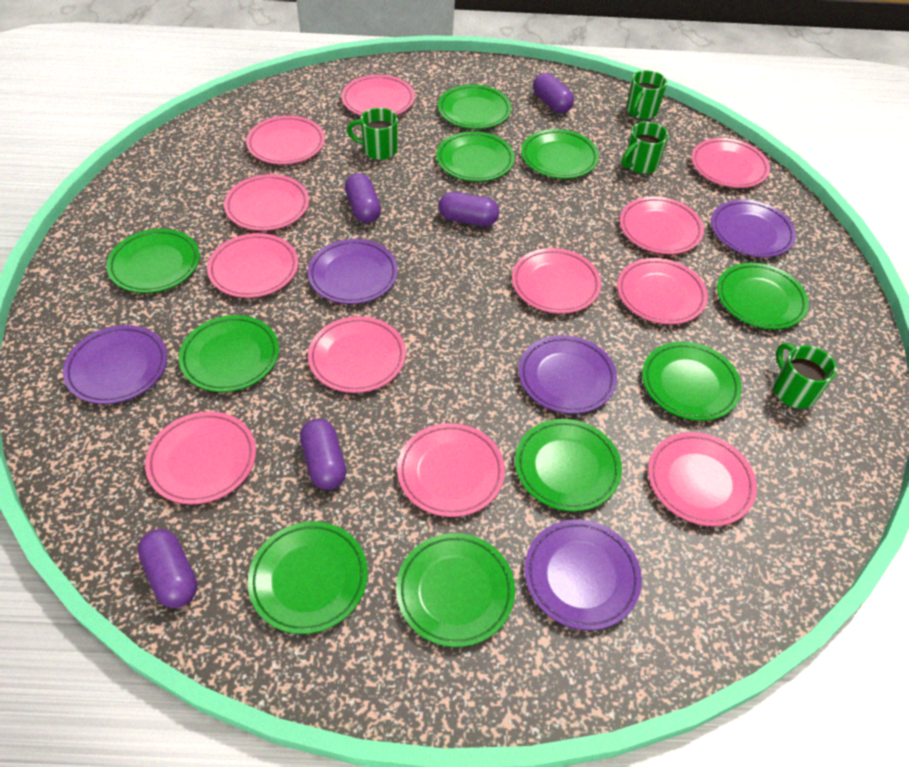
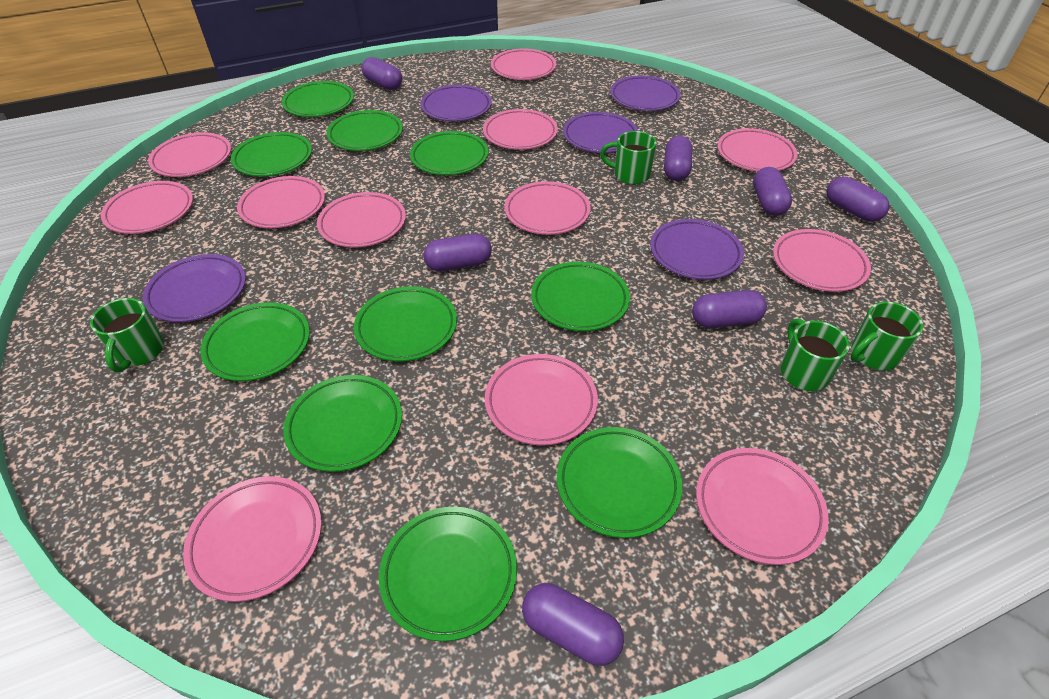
purple capsule: 5 -> 7

